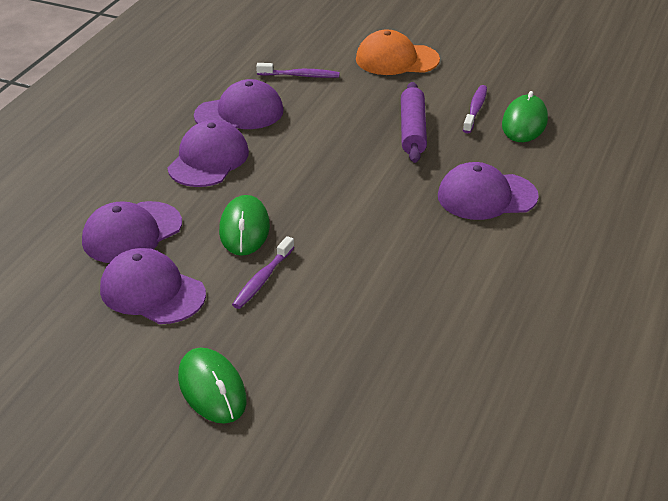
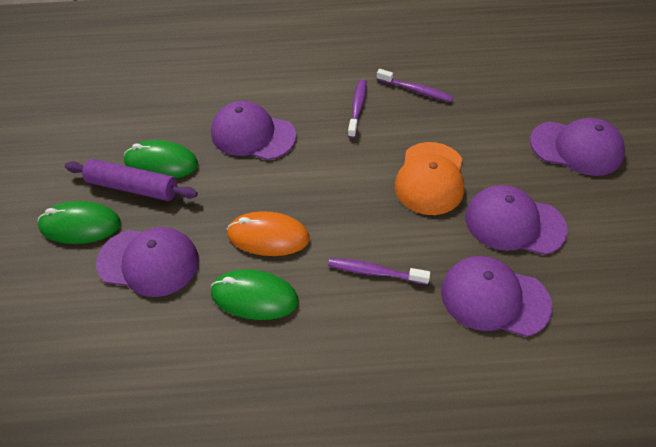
orange mouse: 0 -> 1

